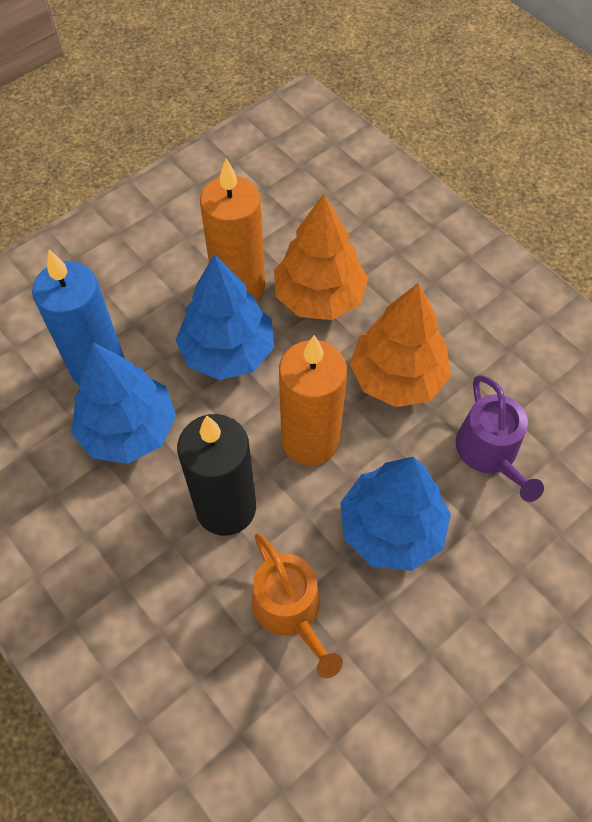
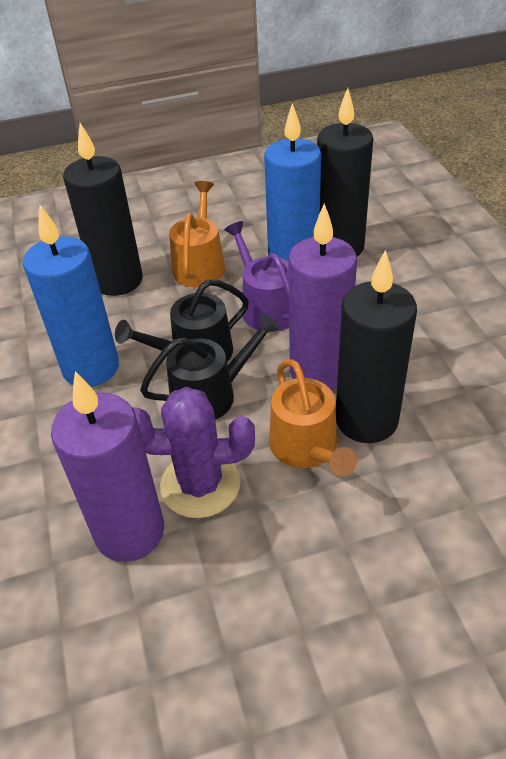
black candle: 1 -> 3
black watering can: 0 -> 2
blue candle: 1 -> 2
blue tree: 3 -> 0
orange candle: 2 -> 0
orange tree: 2 -> 0
orange watering can: 1 -> 2
purple cactus: 0 -> 1
purple candle: 0 -> 2

